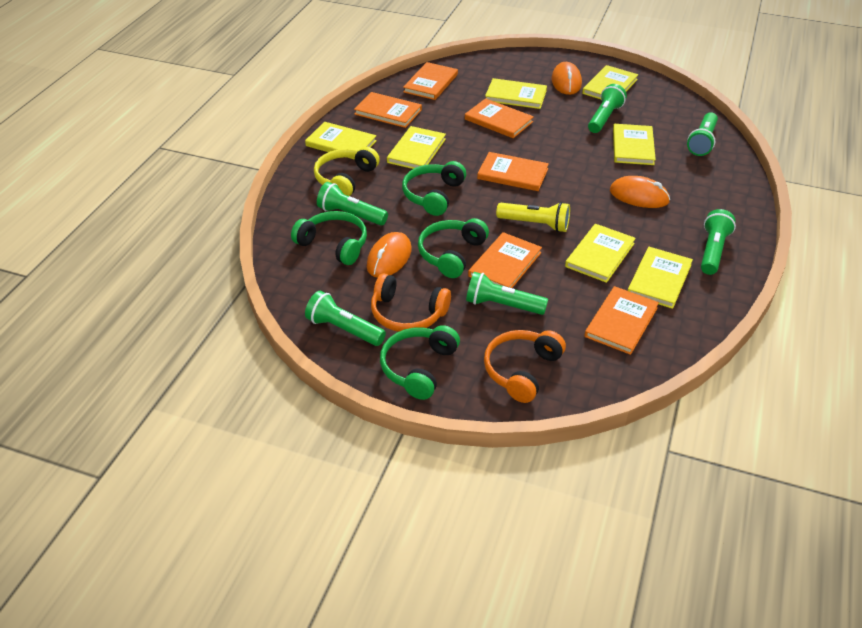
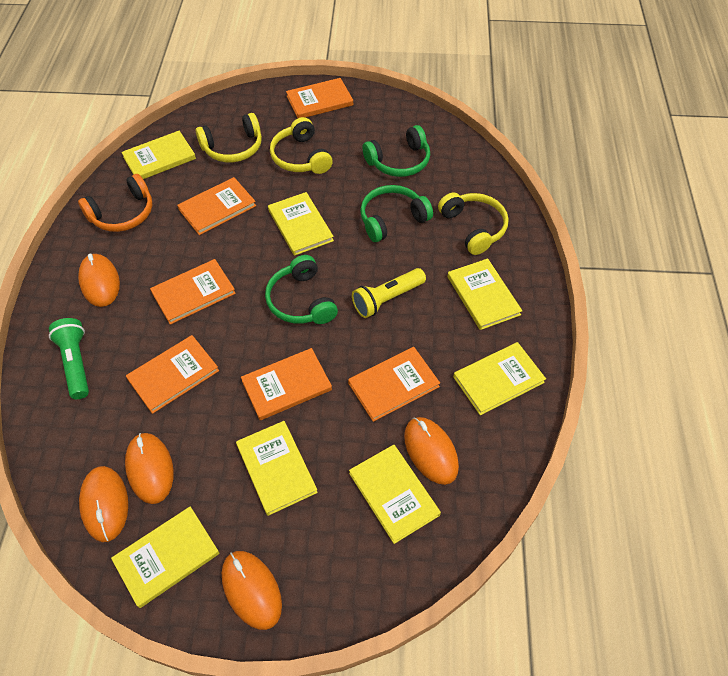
green flashlight: 6 -> 1
green headphones: 4 -> 3
orange headphones: 2 -> 1
orange mouse: 3 -> 5
yellow headphones: 1 -> 3

